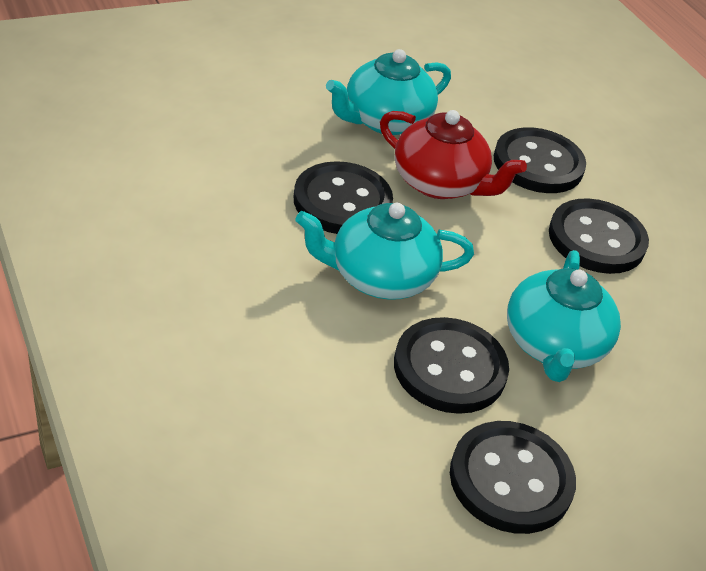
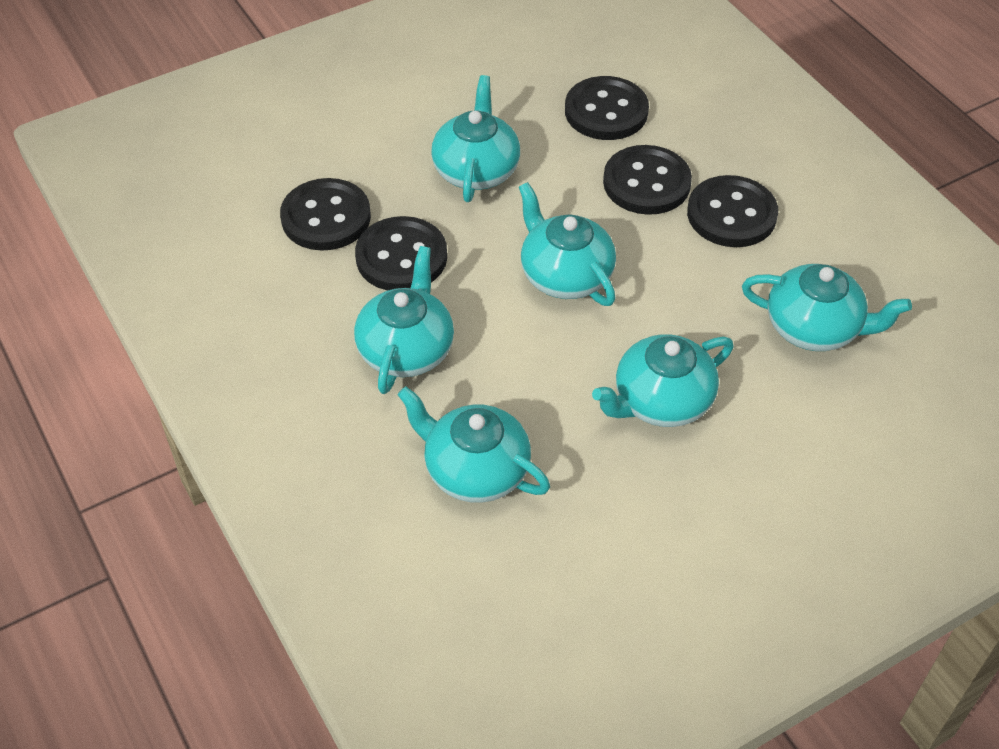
red teapot: 1 -> 0
turquoise teapot: 3 -> 6

